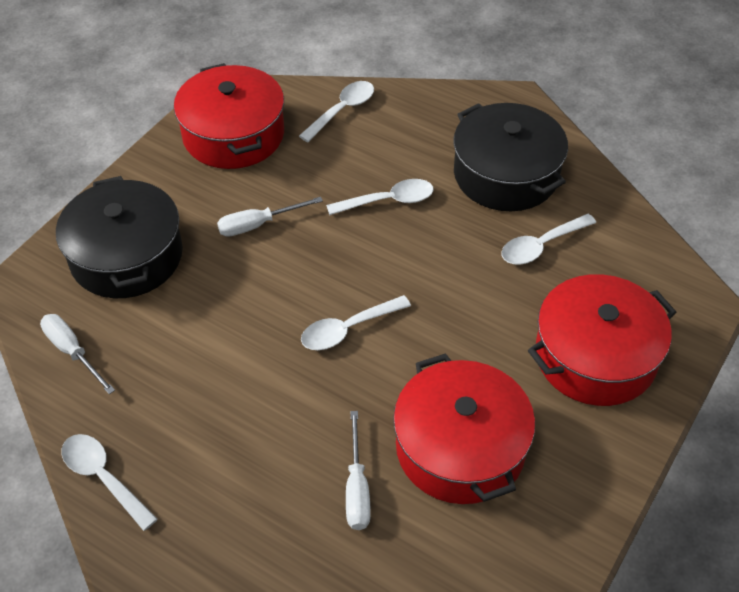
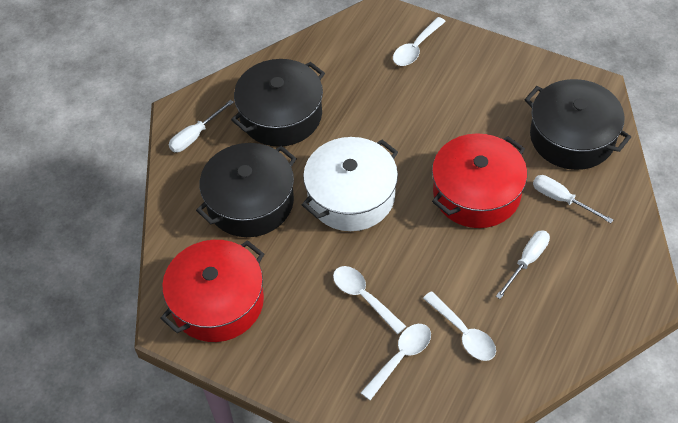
black pot: 2 -> 3
red pot: 3 -> 2
white pot: 0 -> 1
white spoon: 5 -> 4

